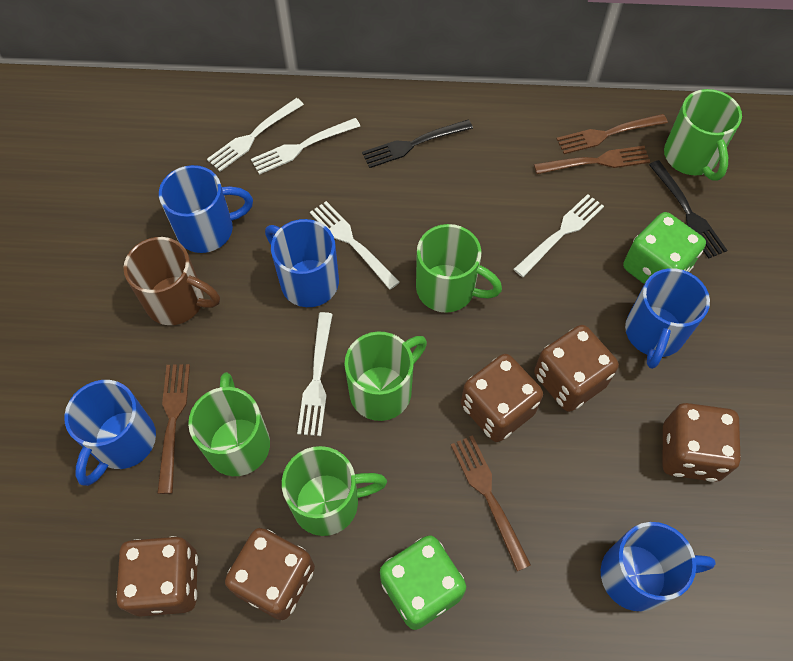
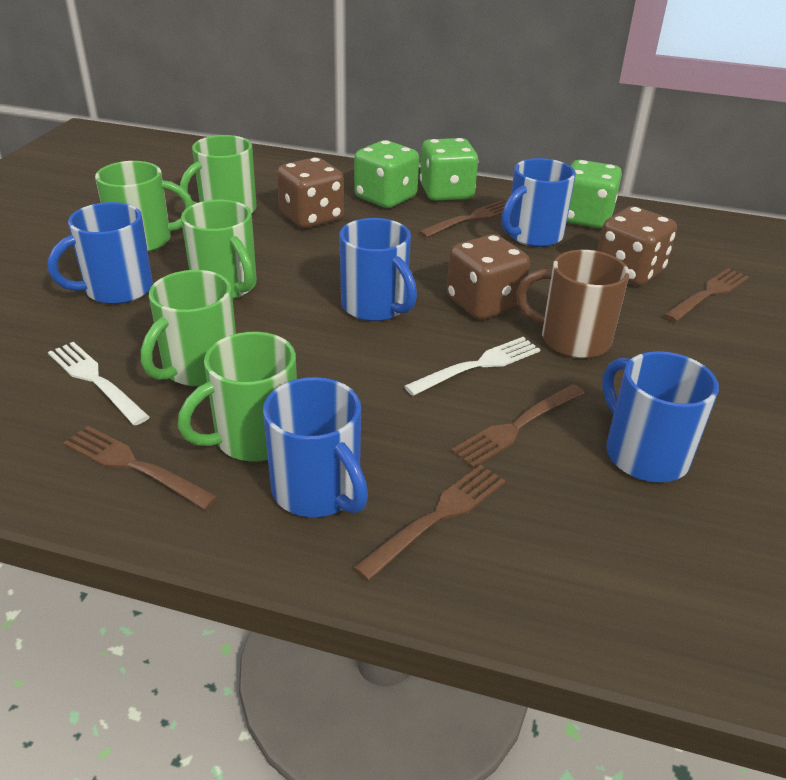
black fork: 2 -> 0
brown dice: 5 -> 3
brown fork: 4 -> 5
green dice: 2 -> 3
white fork: 5 -> 2

